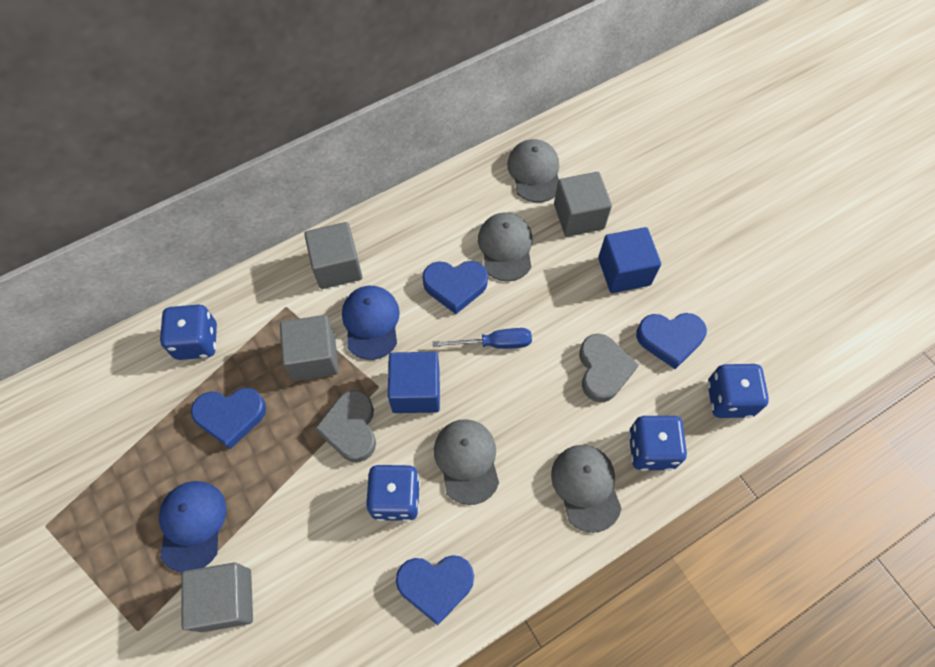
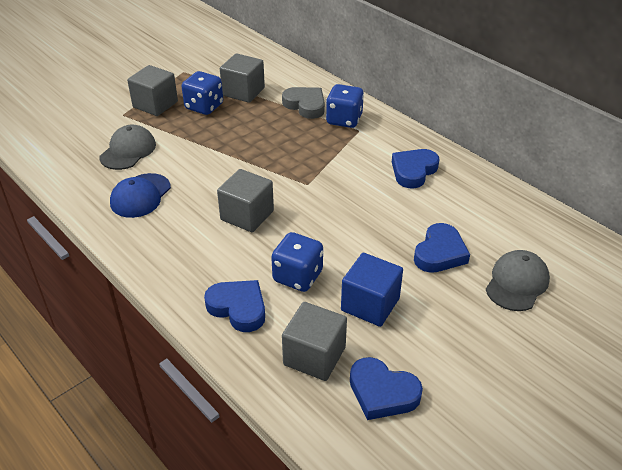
blue cap: 2 -> 1
blue cube: 2 -> 1
blue dice: 4 -> 3
blue screwdriver: 1 -> 0
grey cap: 4 -> 2
grey heart: 2 -> 1

